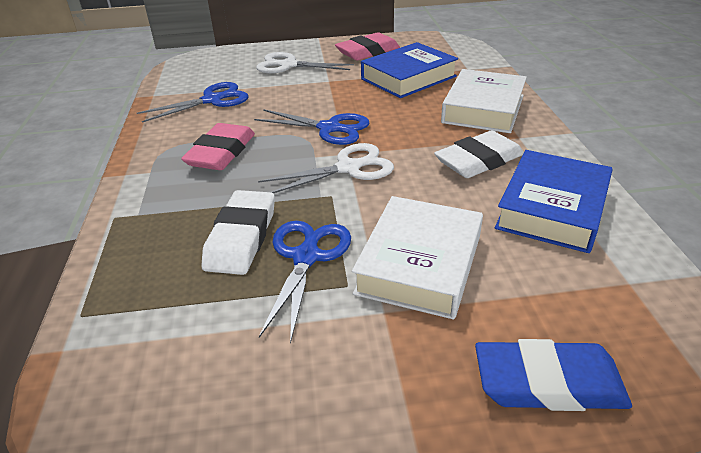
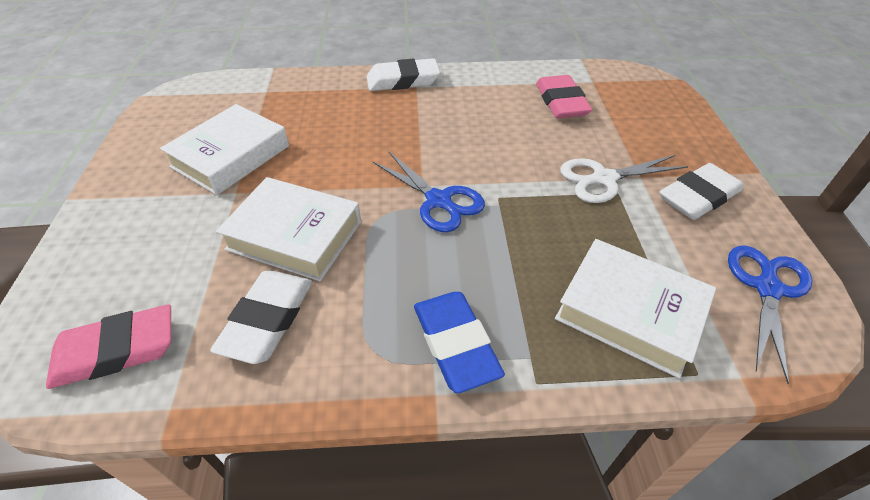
blue book: 2 -> 0
blue scissors: 3 -> 2
white book: 2 -> 3
white eraser: 2 -> 3
white scissors: 2 -> 1

